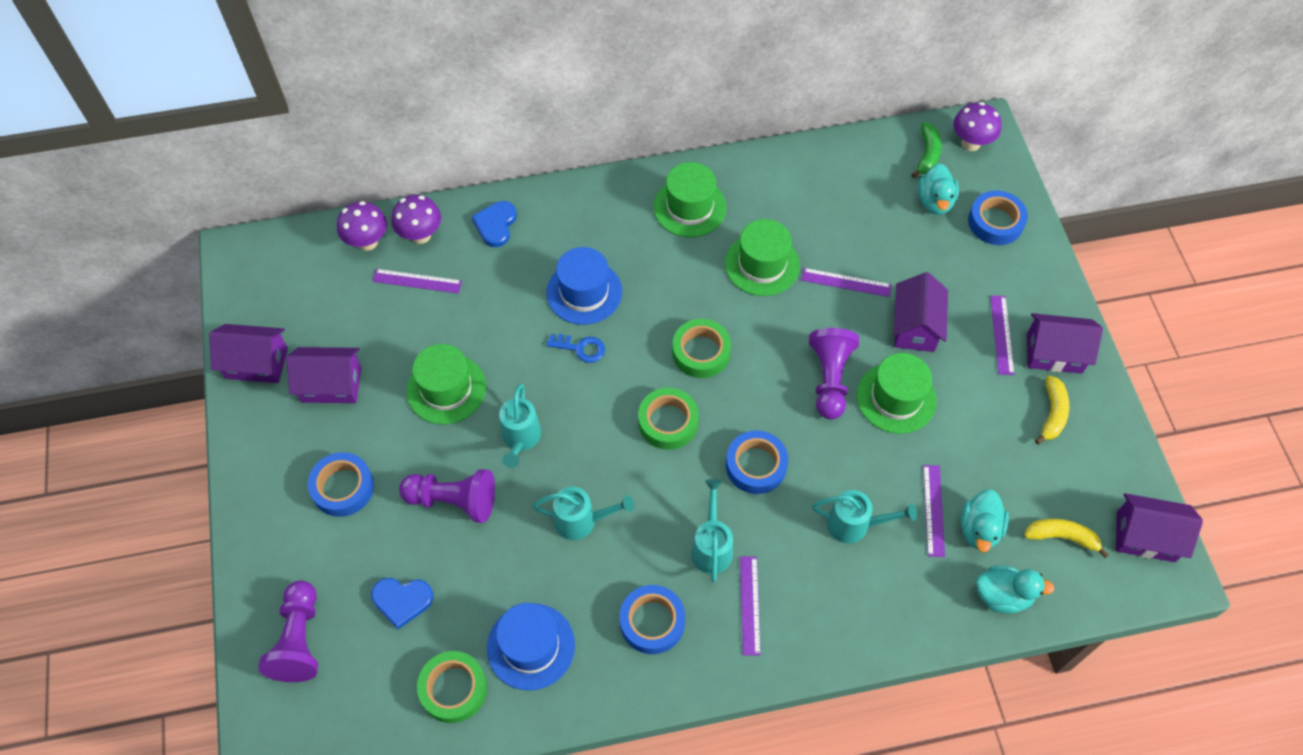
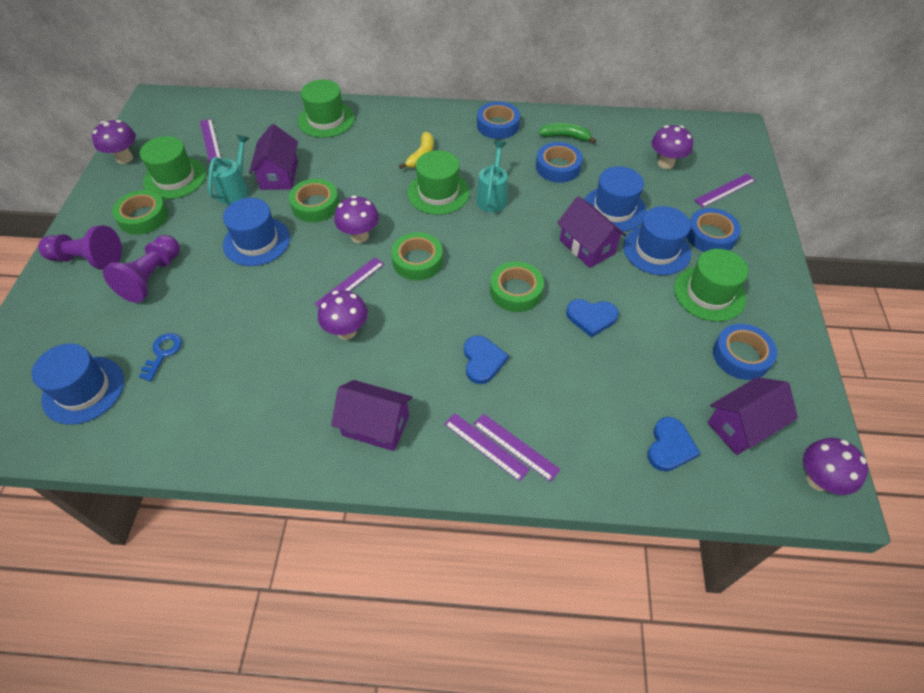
blue hat: 2 -> 4
blue heart: 2 -> 3
green tape: 3 -> 4
purple house: 5 -> 4
purple mushroom: 3 -> 5
purple pawn: 3 -> 2
turquoise duck: 3 -> 0
turquoise watering can: 4 -> 2
yellow banana: 2 -> 1

